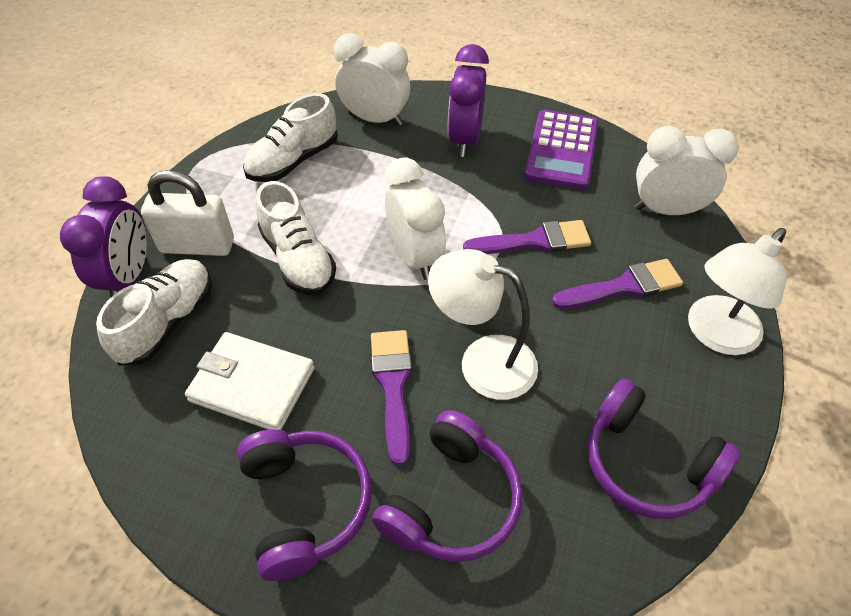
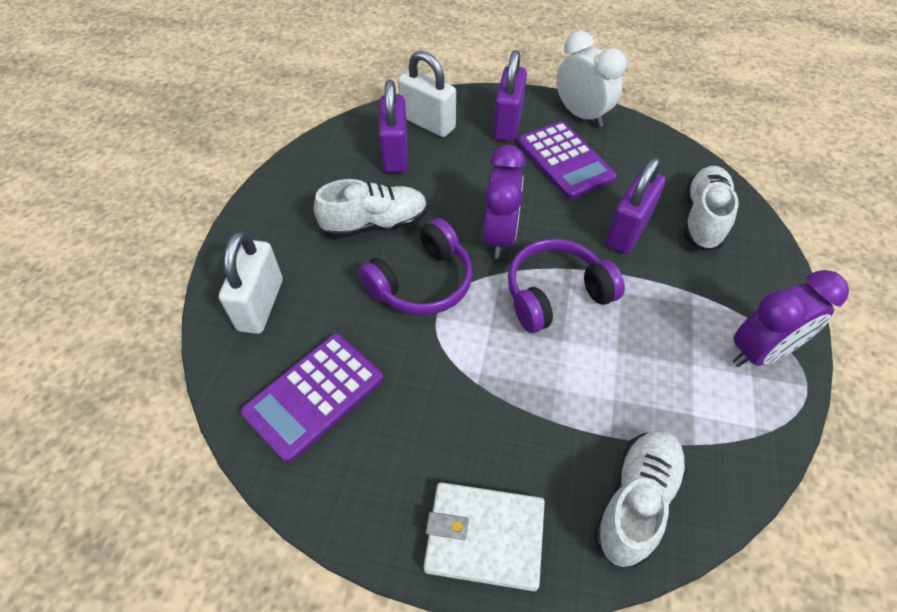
purple brush: 3 -> 0
purple calculator: 1 -> 2
purple headphones: 3 -> 2
purple padlock: 0 -> 3
white clock: 3 -> 1
white lamp: 2 -> 0
white padlock: 1 -> 2

